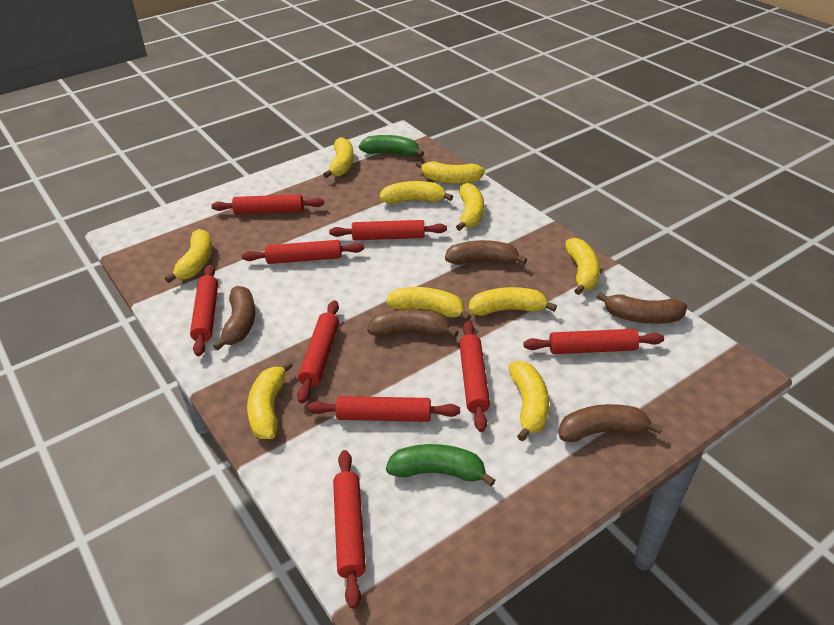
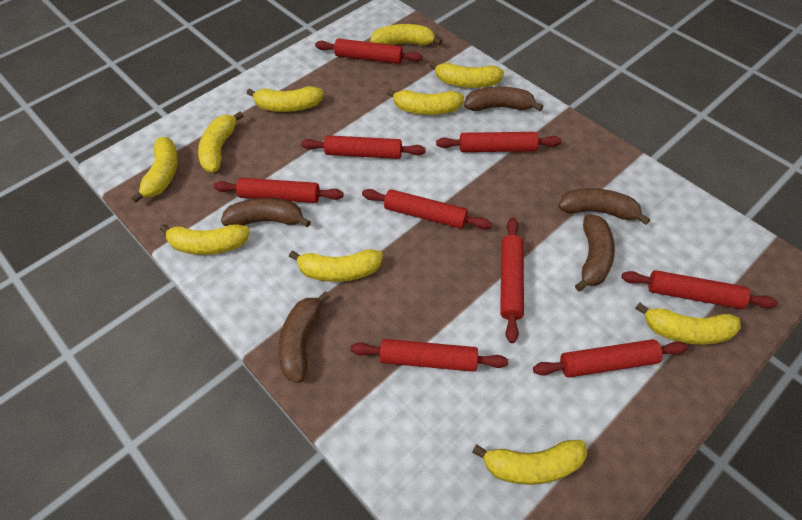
green banana: 2 -> 0

